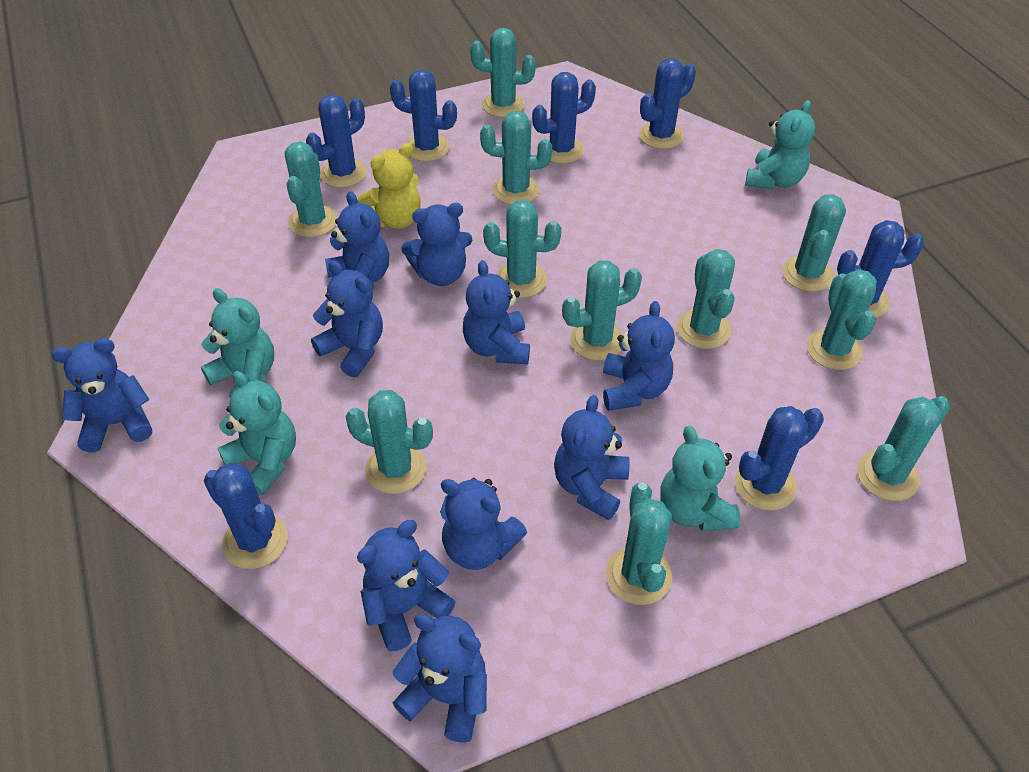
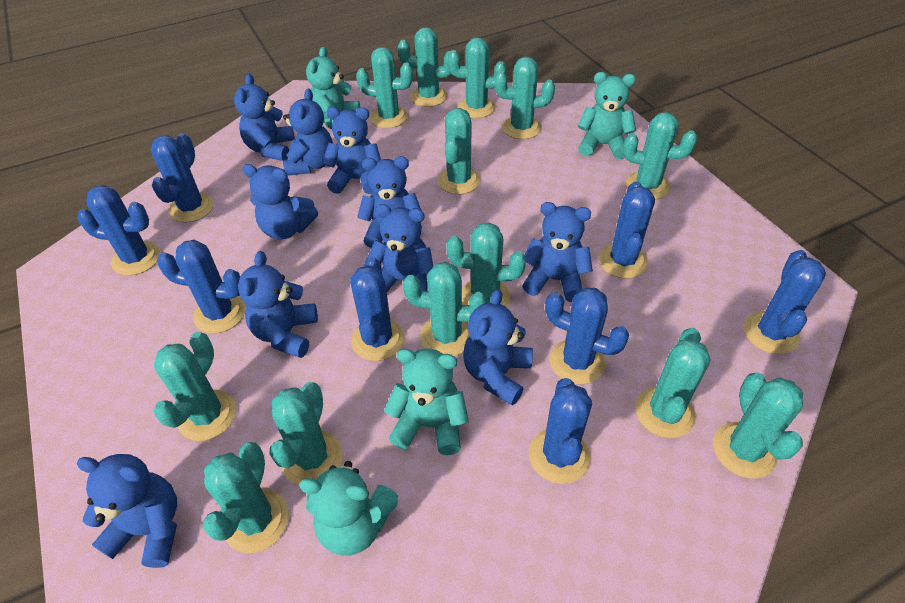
blue cactus: 7 -> 8
turquoise cactus: 11 -> 13
yellow teddy bear: 1 -> 0

